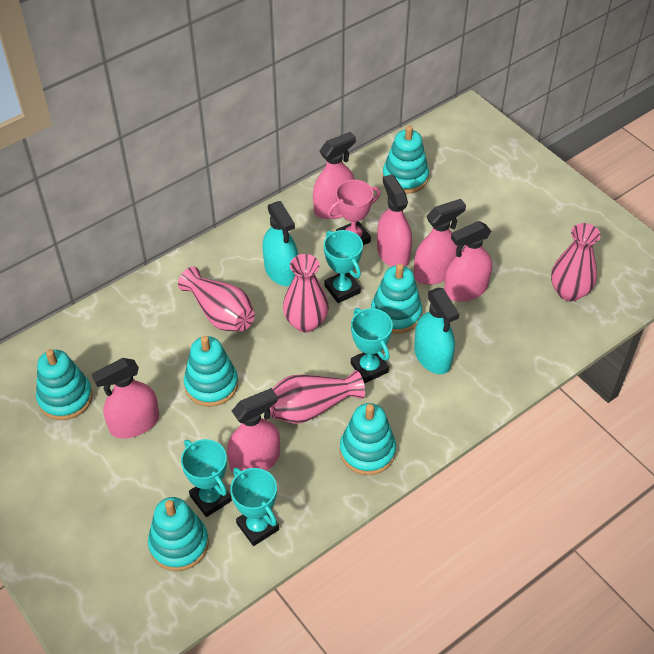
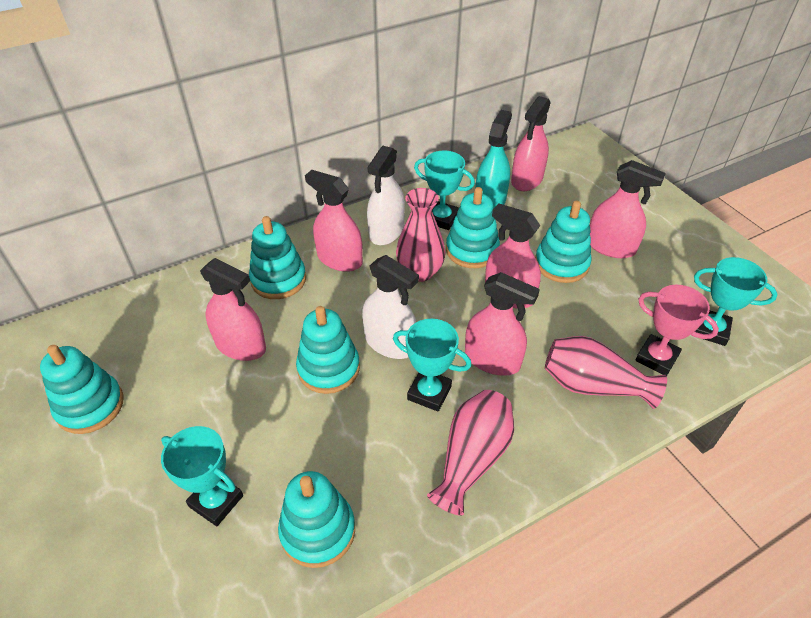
pink vase: 4 -> 3
turquoise spray bottle: 2 -> 1
white spray bottle: 0 -> 2

